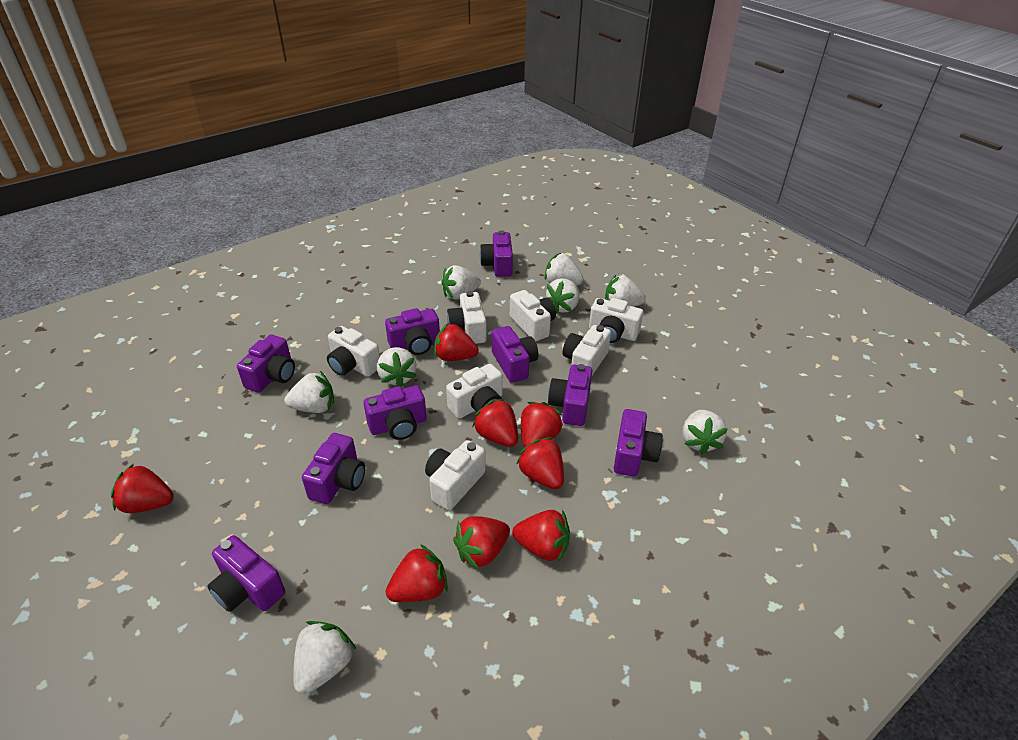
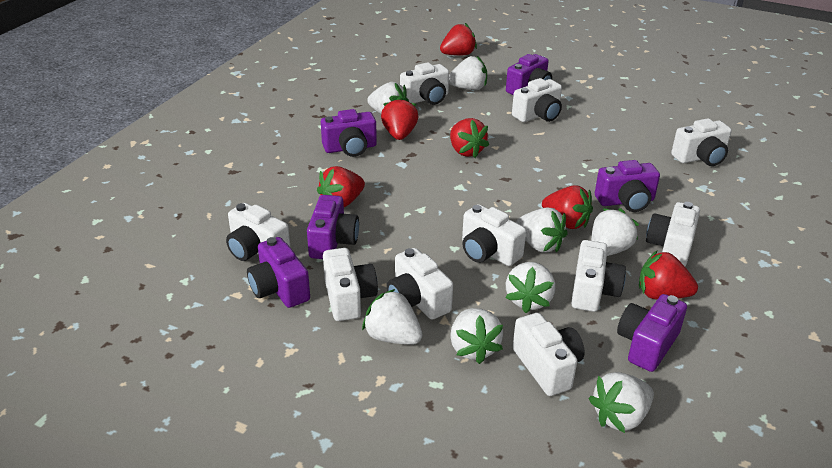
purple camera: 9 -> 6
red strawberry: 8 -> 6
white camera: 7 -> 10

